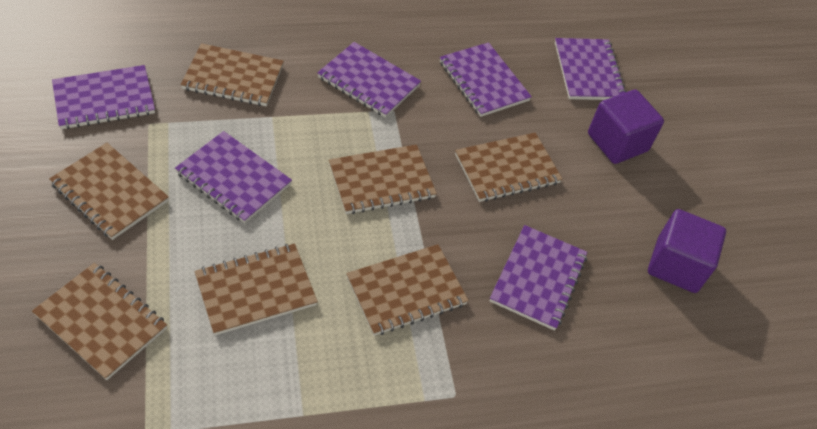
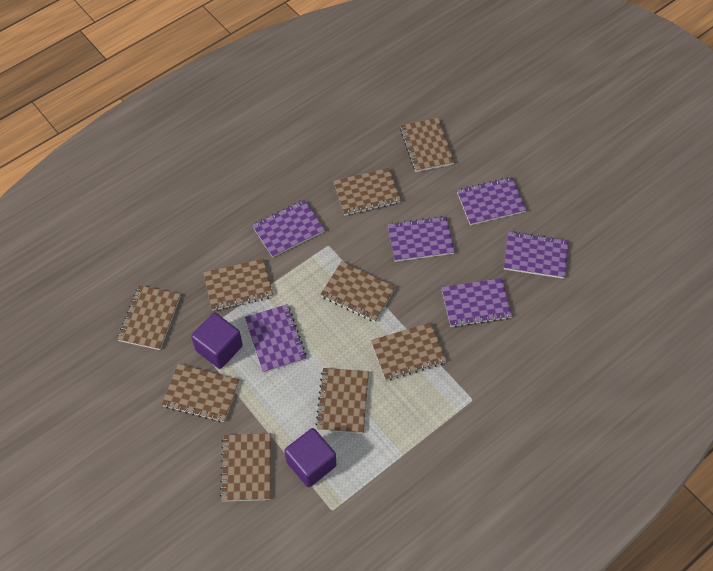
brown notebook: 7 -> 9

